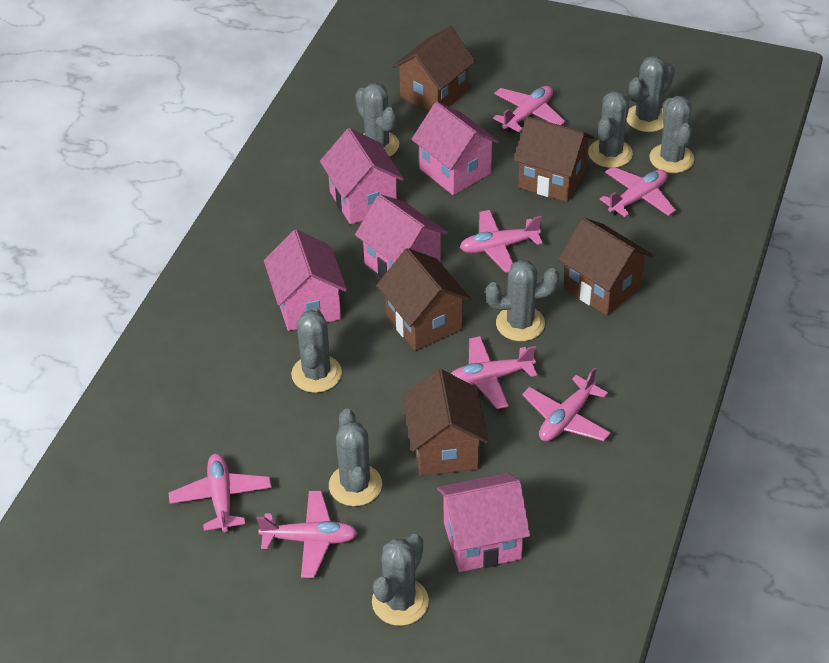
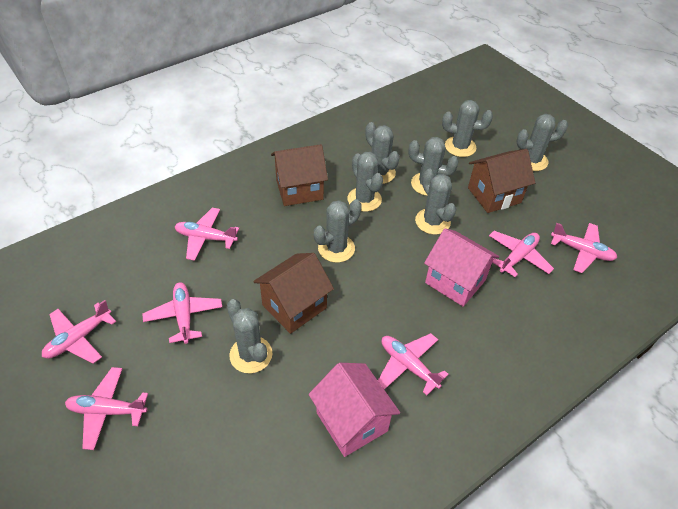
brown house: 5 -> 3
pink house: 5 -> 2

